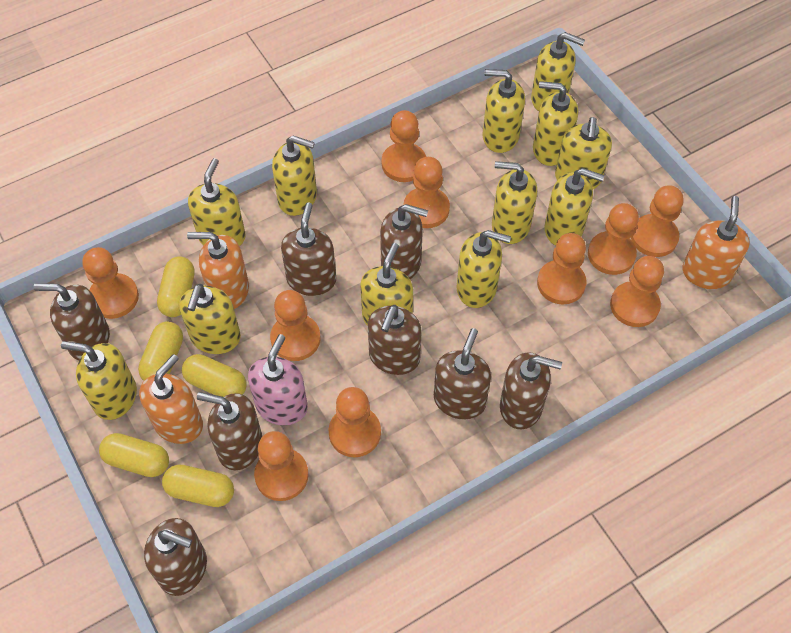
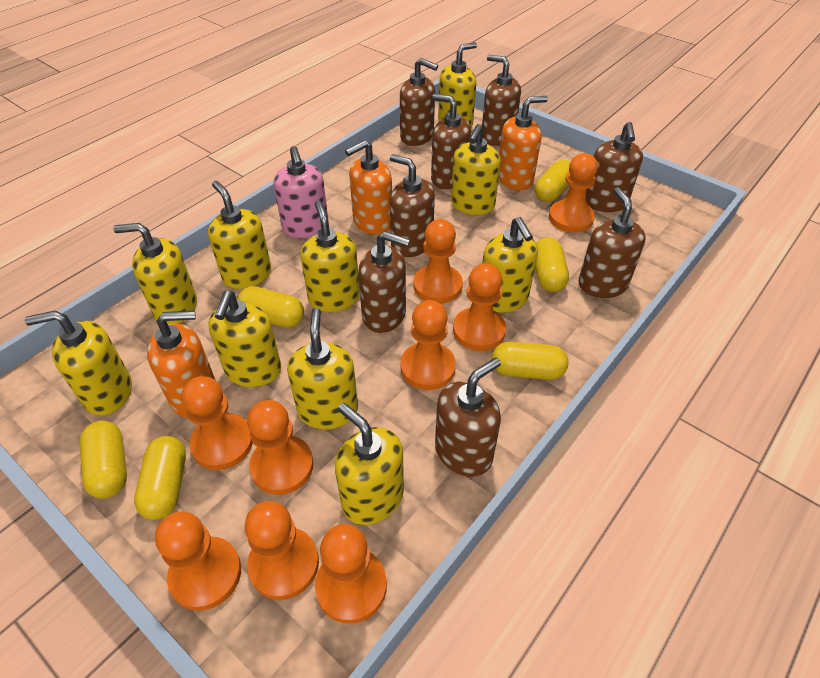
orange pawn: 10 -> 9
yellow capsule: 5 -> 6
yellow soap dispenser: 12 -> 10

